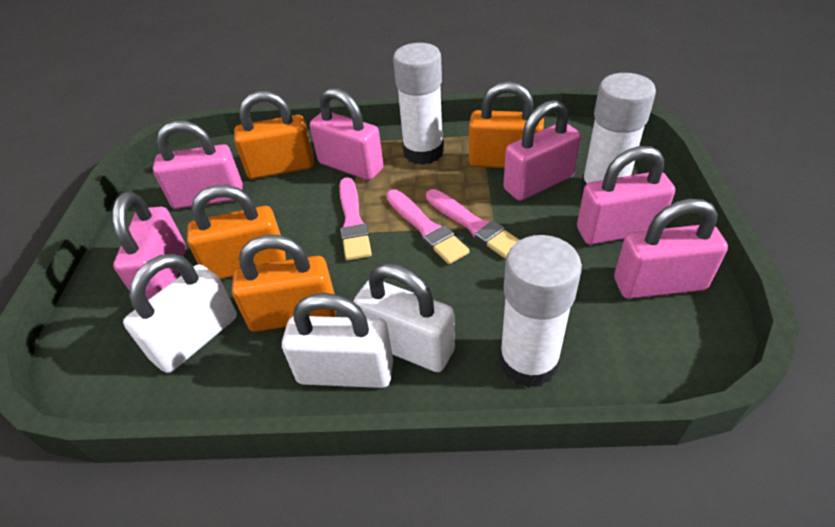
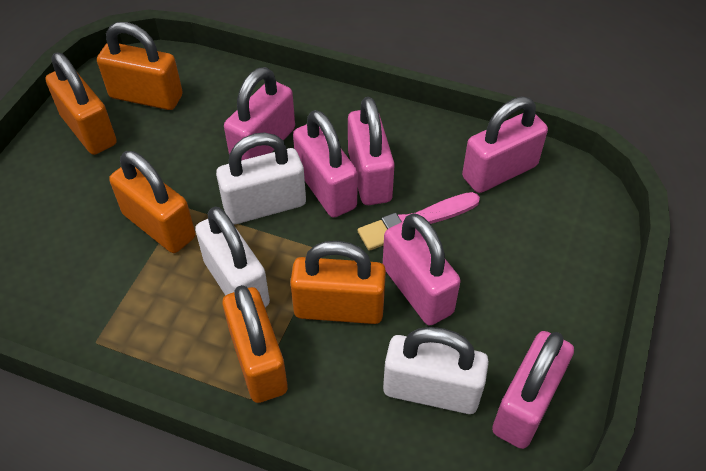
orange padlock: 4 -> 5
pink brush: 3 -> 1
white glue stick: 3 -> 0

